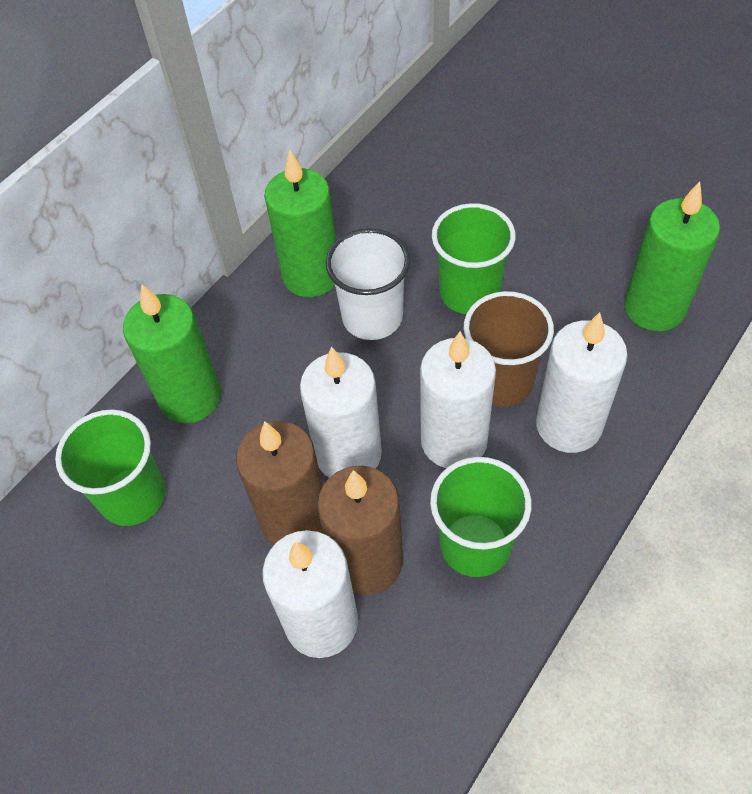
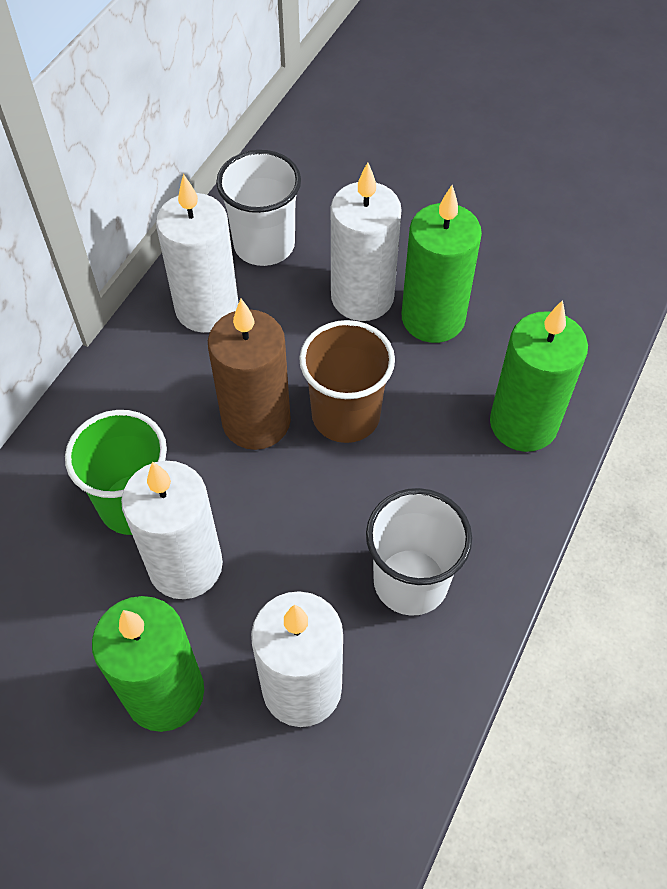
brown candle: 2 -> 1
green cup: 3 -> 1
white cup: 1 -> 2

